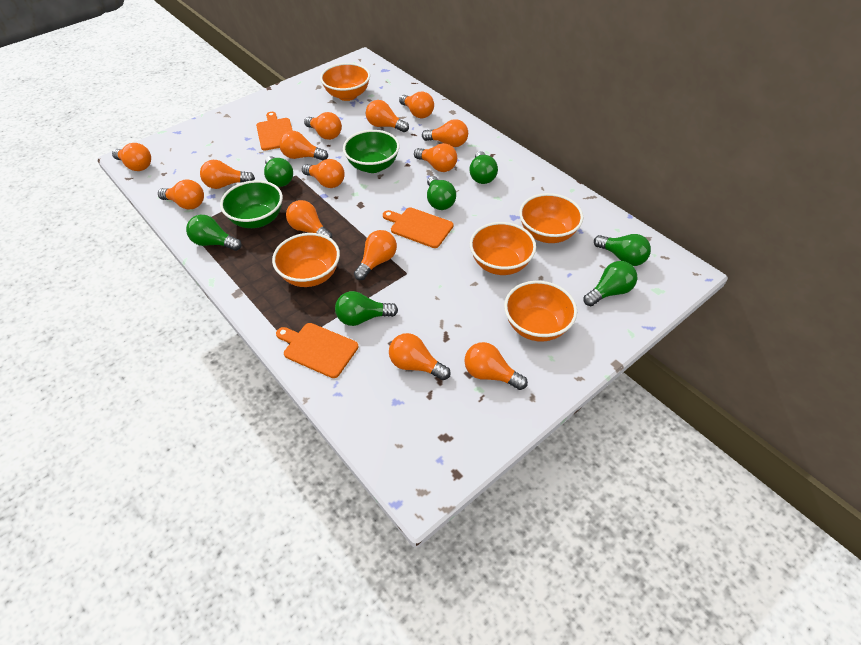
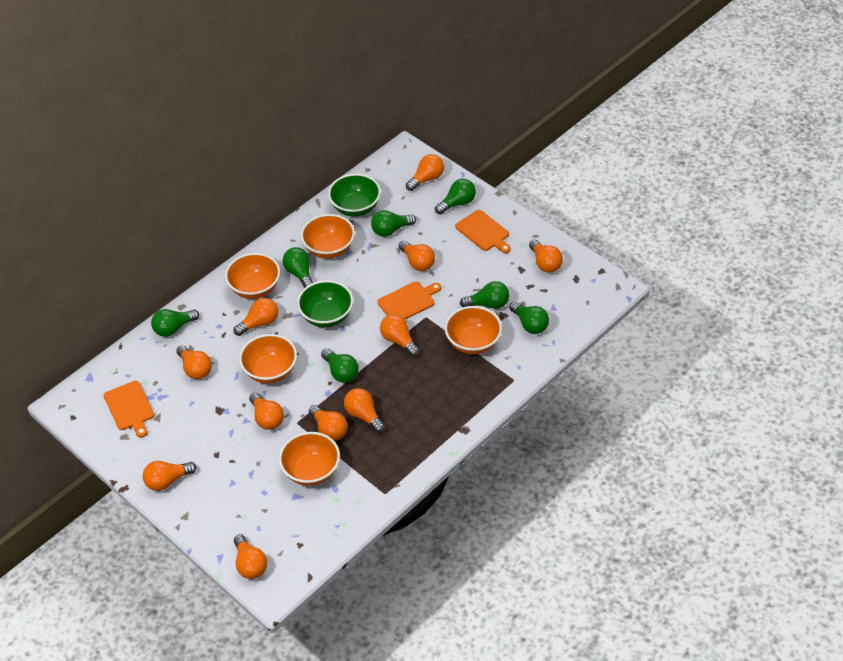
orange light bulb: 14 -> 11

